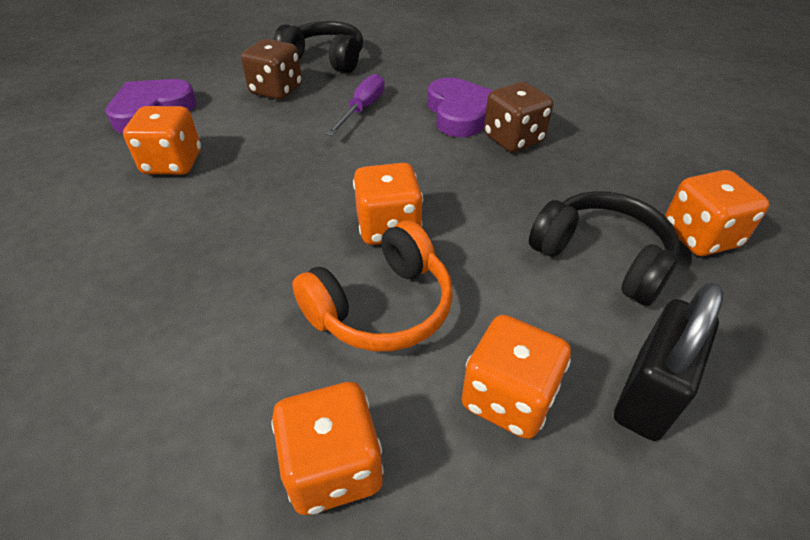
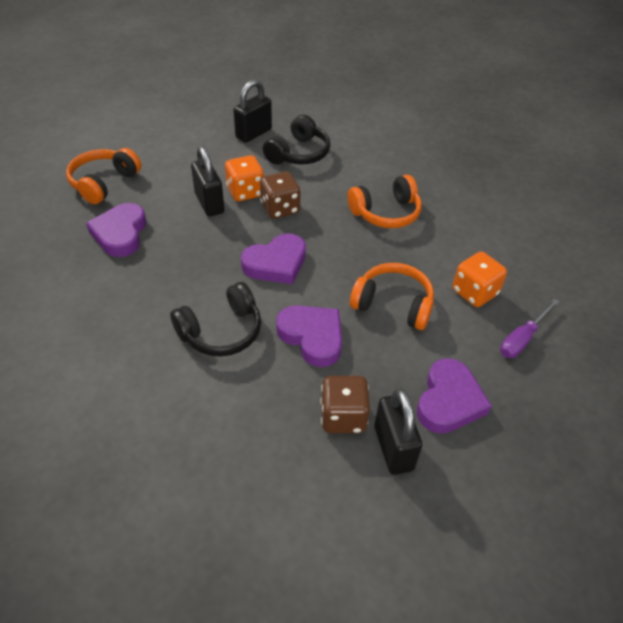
black padlock: 1 -> 3
orange dice: 5 -> 2
orange headphones: 1 -> 3
purple heart: 2 -> 4

